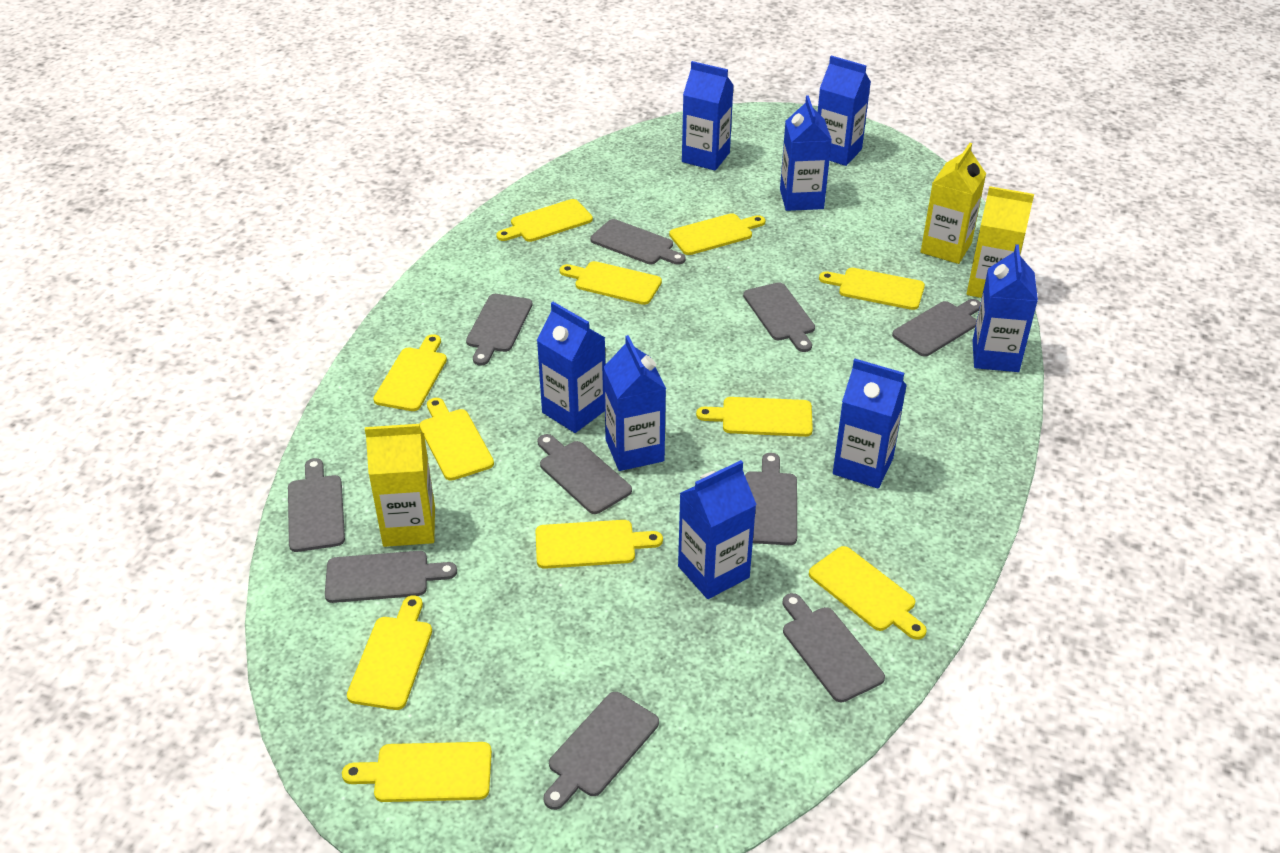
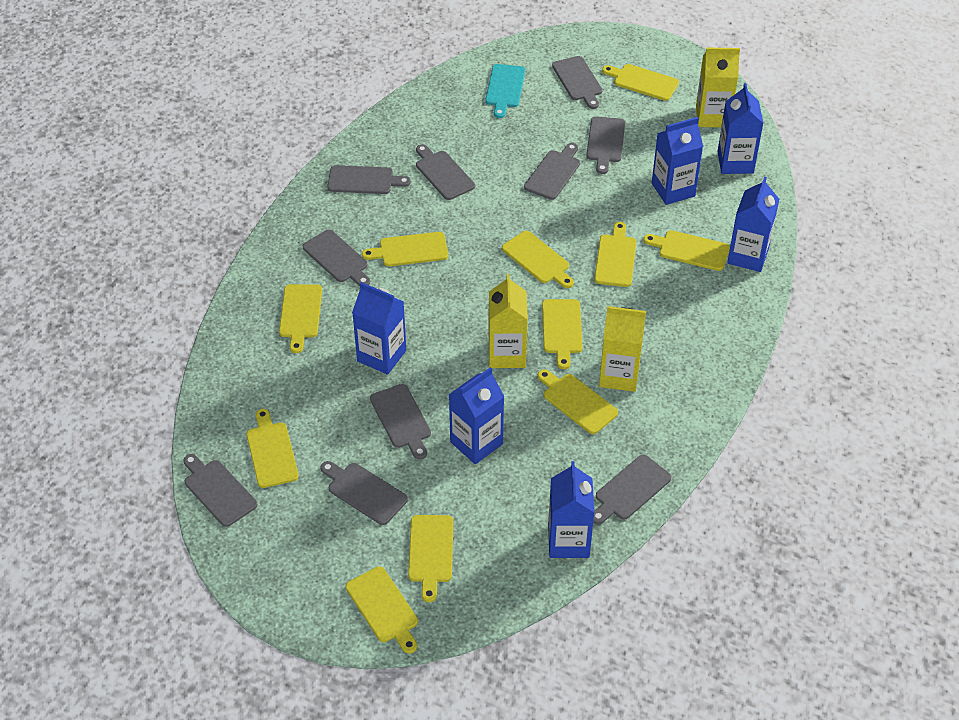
blue carton: 8 -> 6
turquoise cutting board: 0 -> 1

